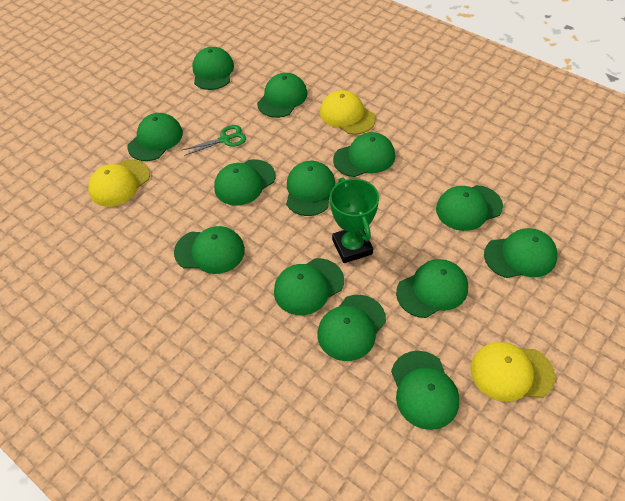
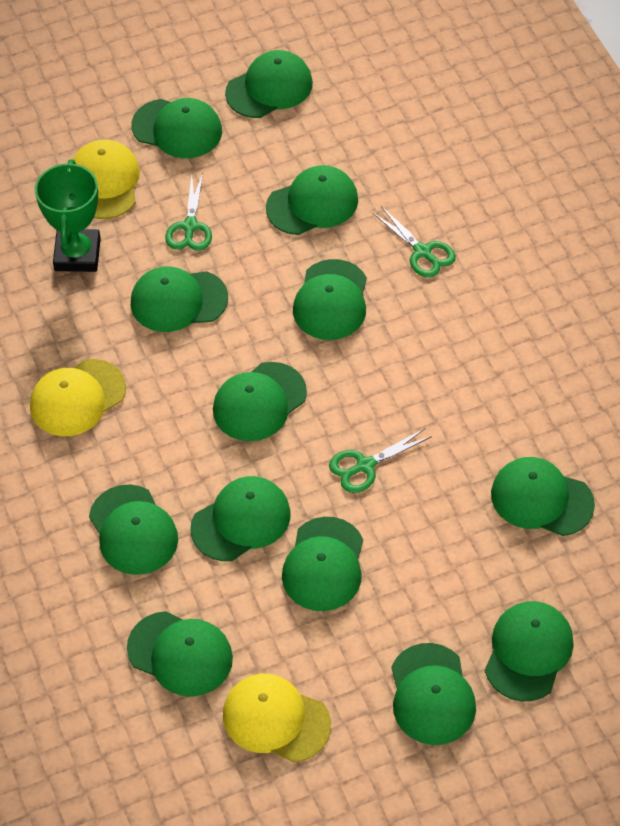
green scissors: 1 -> 3

